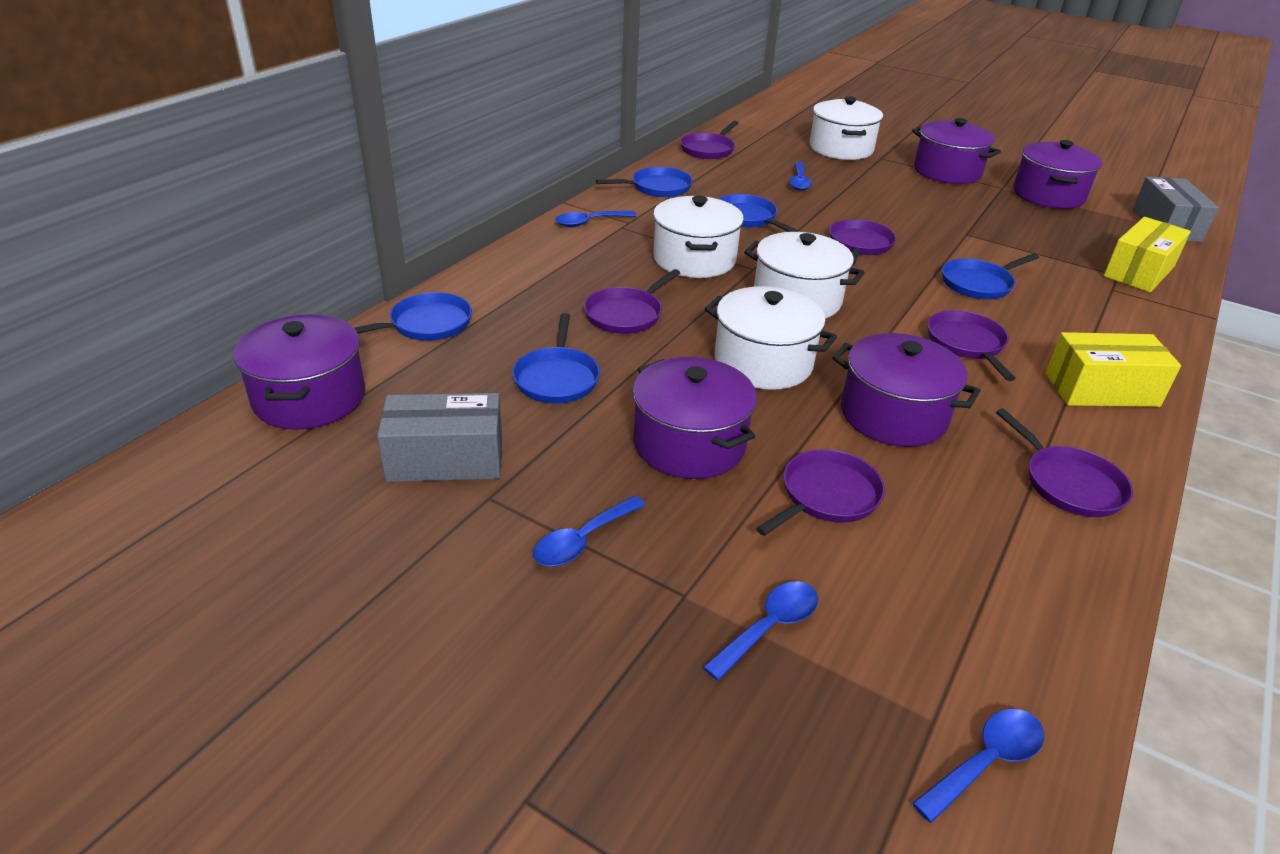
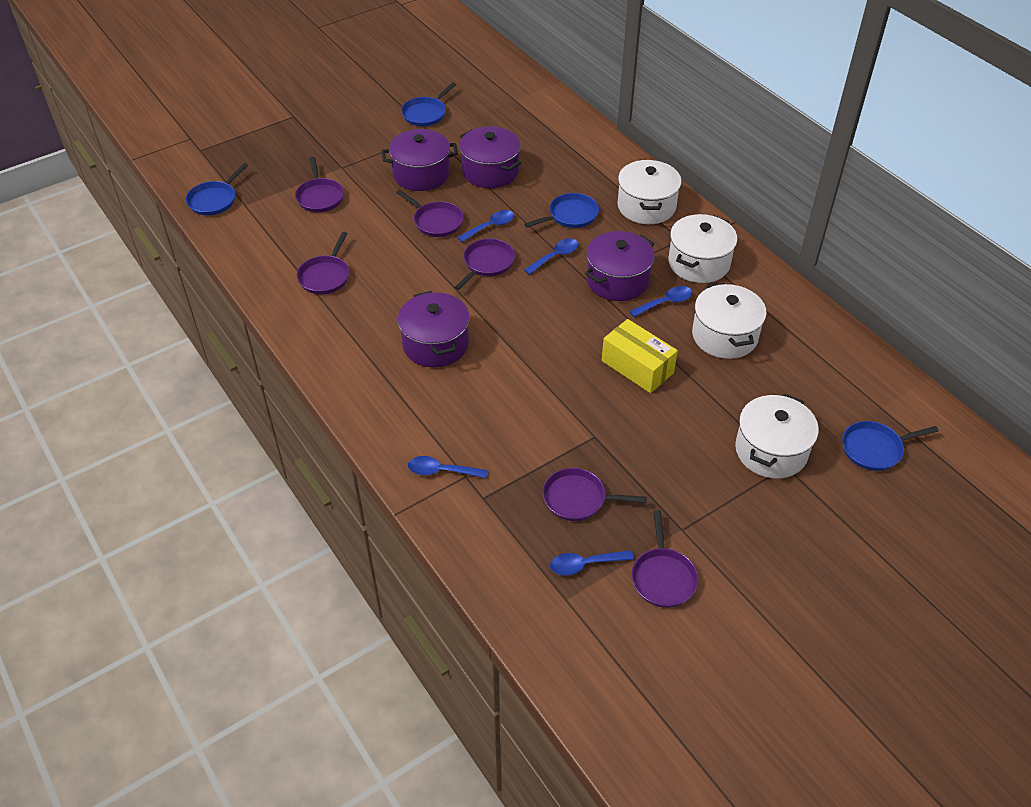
blue pan: 5 -> 4
grey box: 2 -> 0
purple pot: 5 -> 4
yellow box: 2 -> 1

